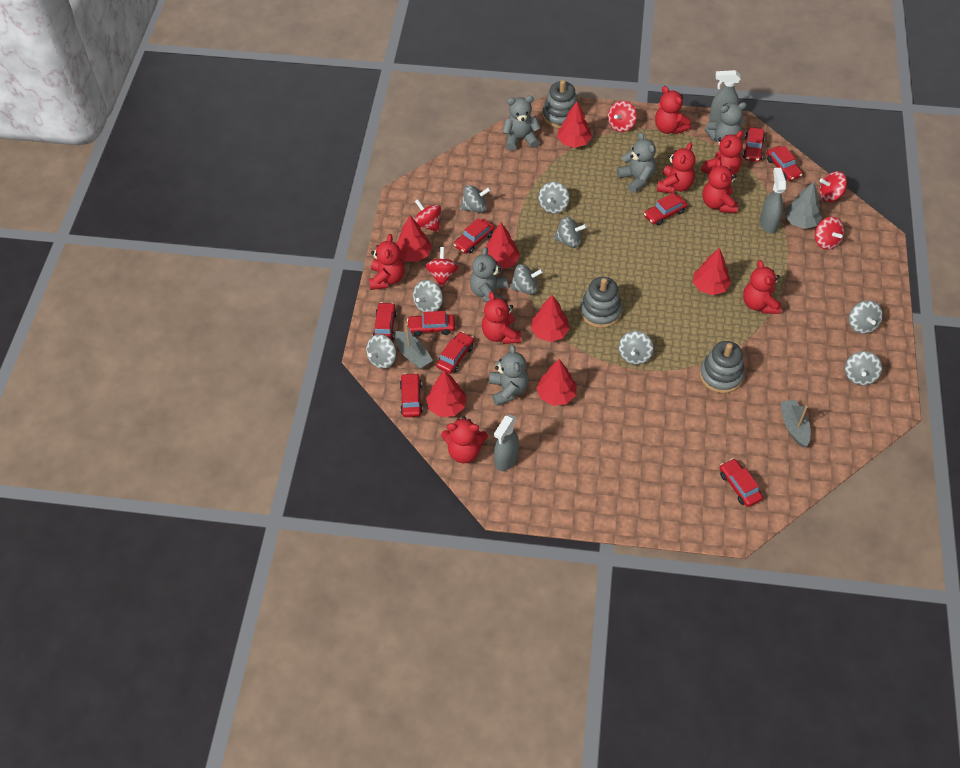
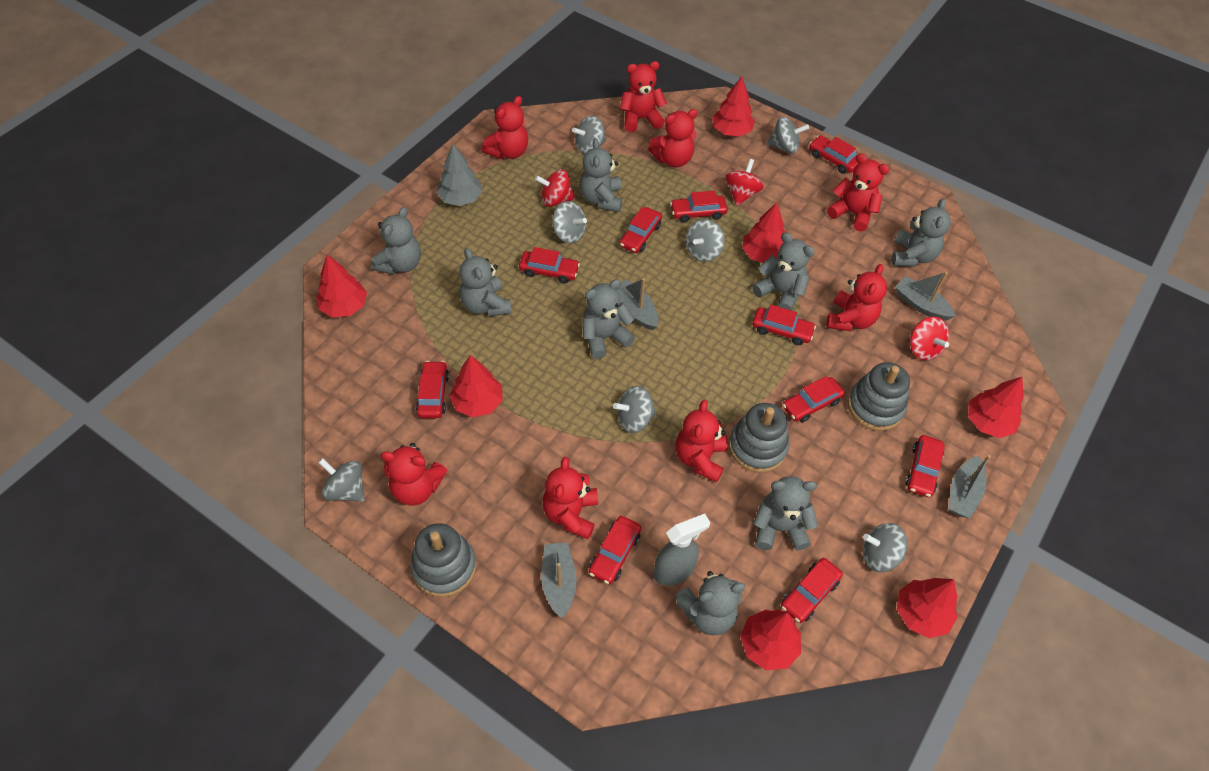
grey boat: 2 -> 4
grey spinning top: 9 -> 7
grey spray bottle: 3 -> 1
grey teddy bear: 5 -> 8
red car: 9 -> 10
red spinning top: 5 -> 3

